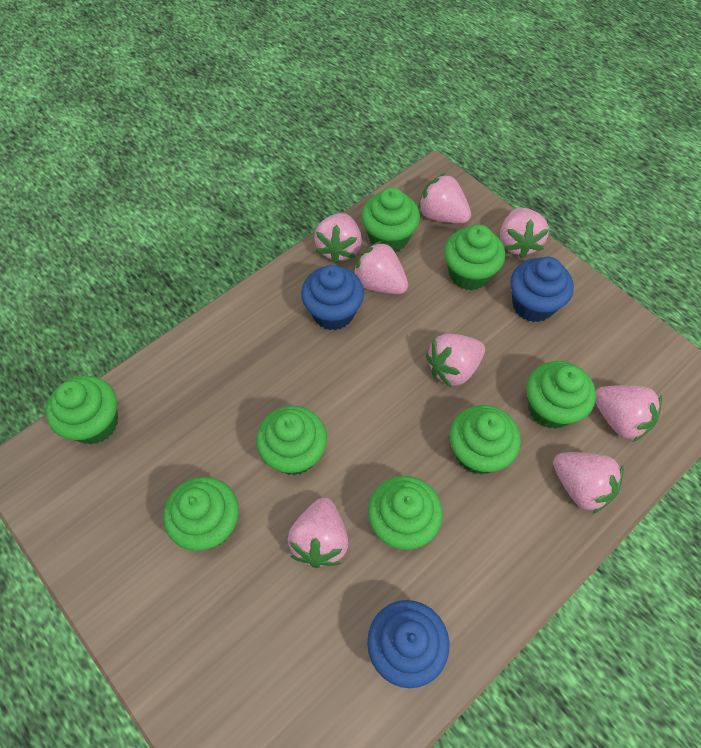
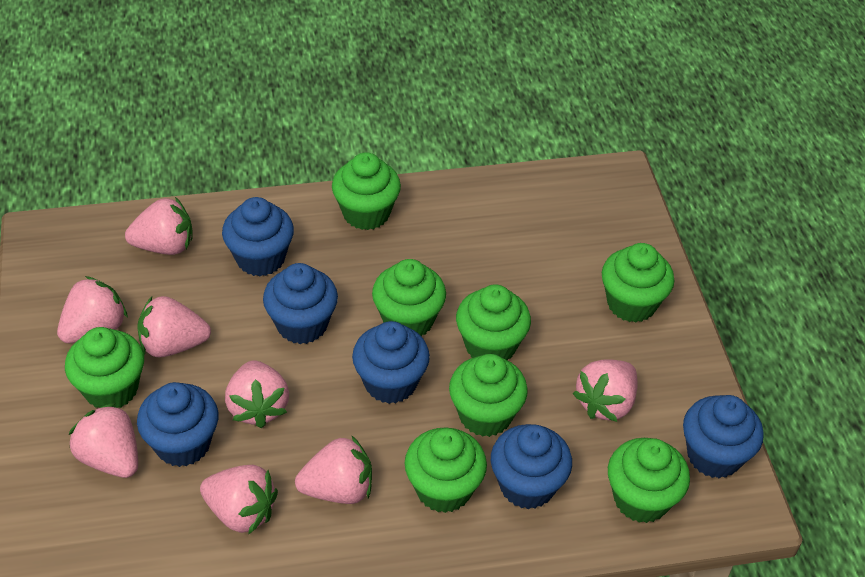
blue cupcake: 3 -> 6

